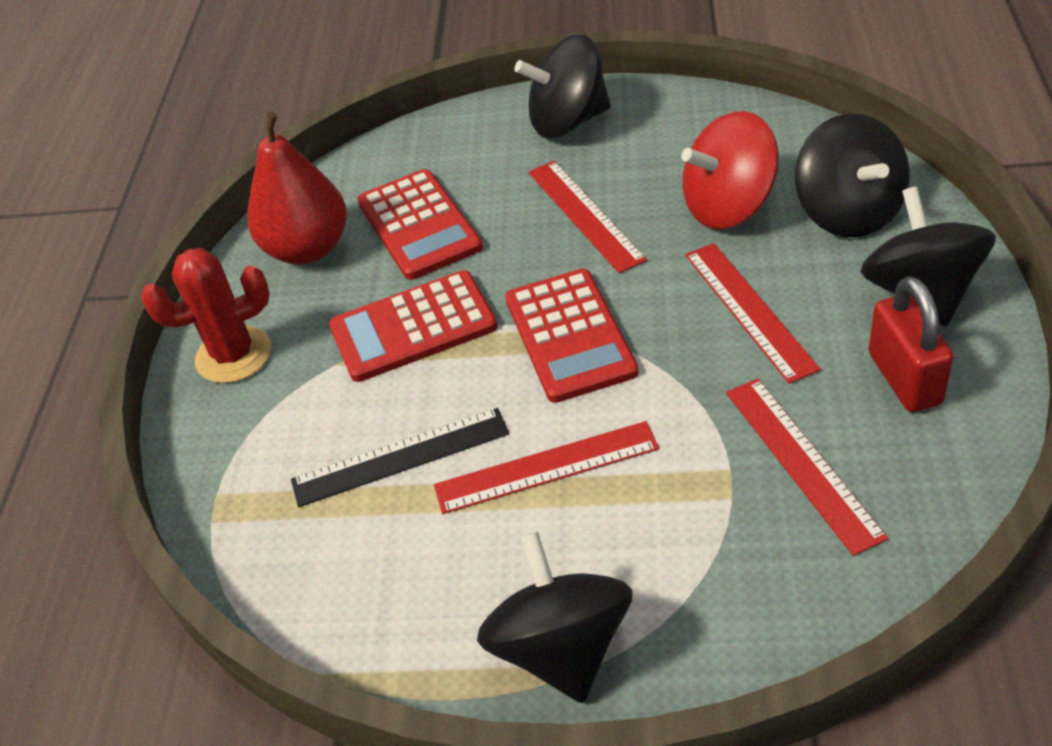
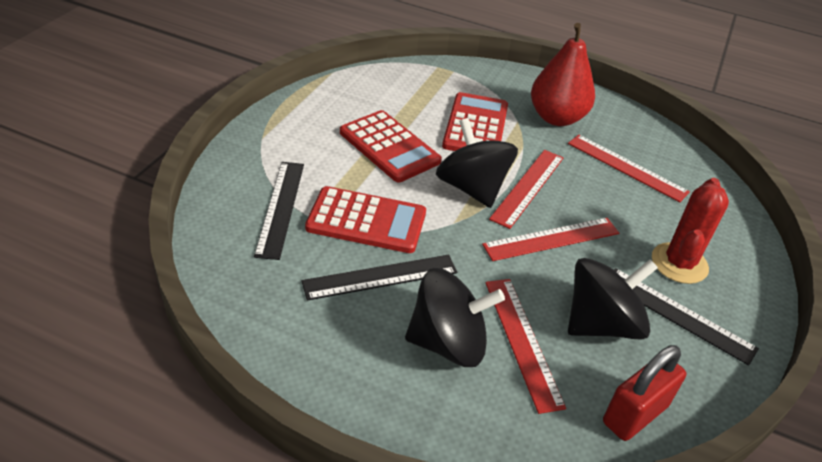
black ruler: 1 -> 3
black spinning top: 4 -> 3
red spinning top: 1 -> 0

